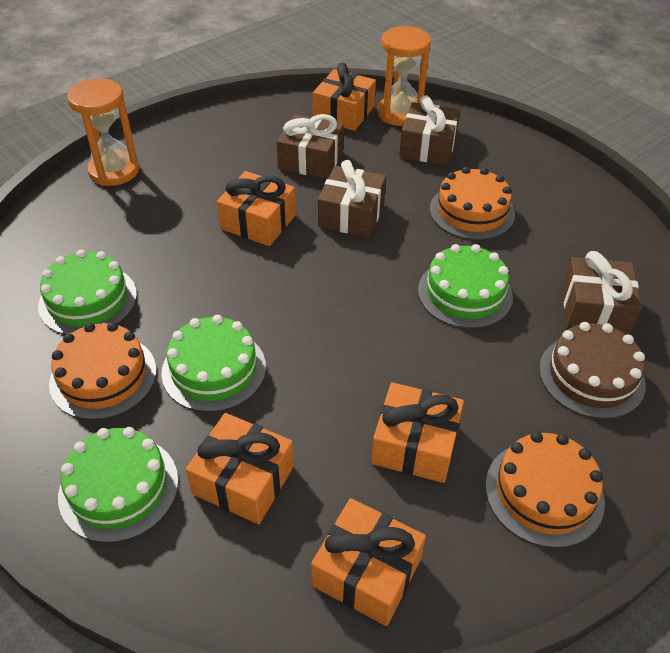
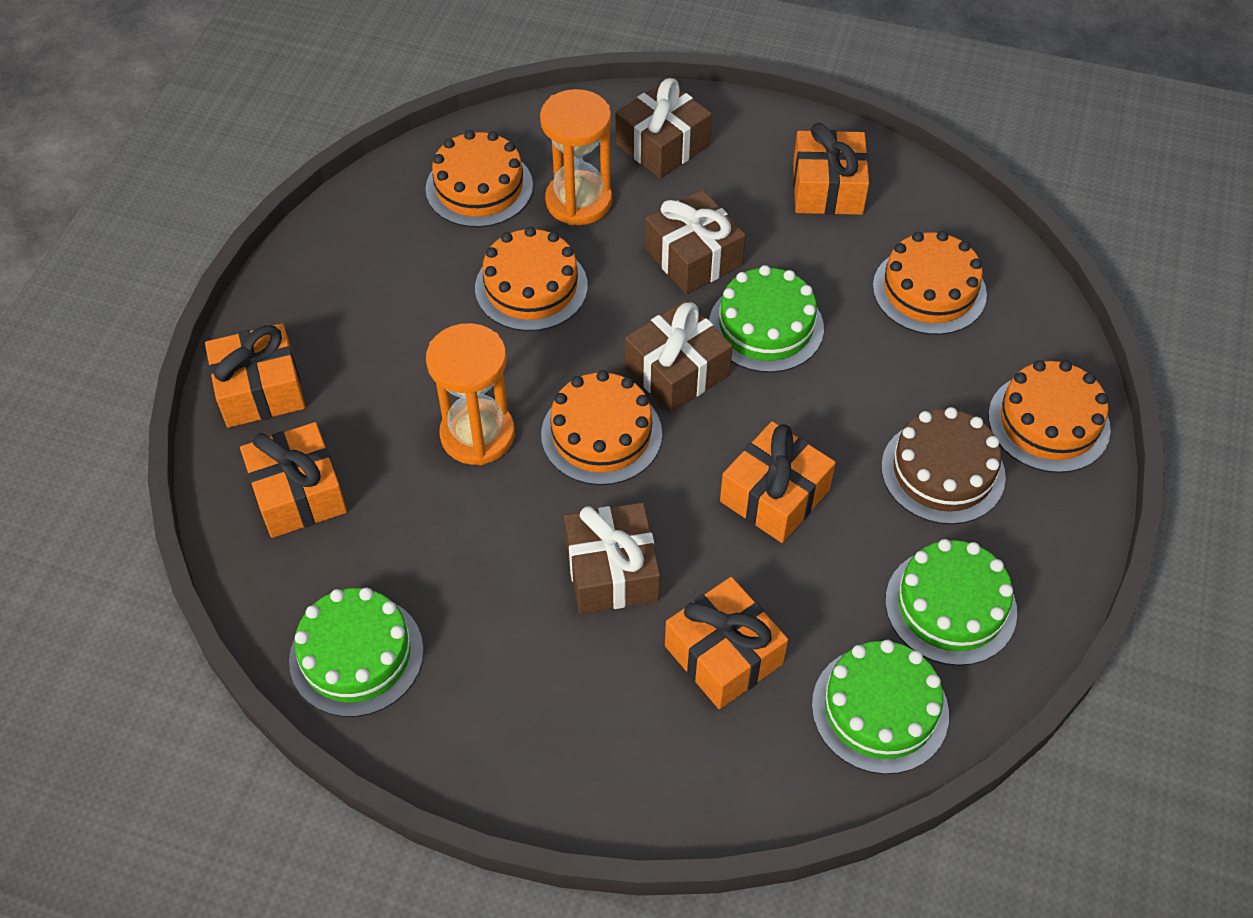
orange cake: 3 -> 5

